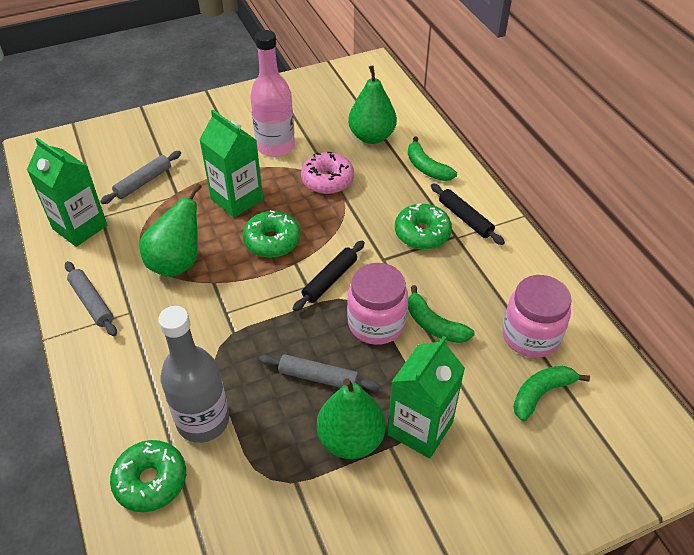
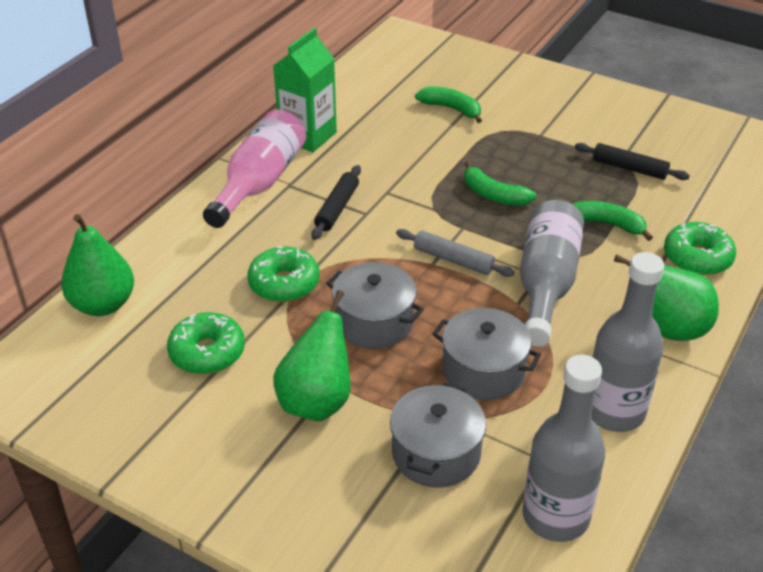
green carton: 3 -> 1
grey bottle: 1 -> 3
grey pot: 0 -> 3
grey rolling pin: 3 -> 1
pink donut: 1 -> 0
pink jar: 2 -> 0

